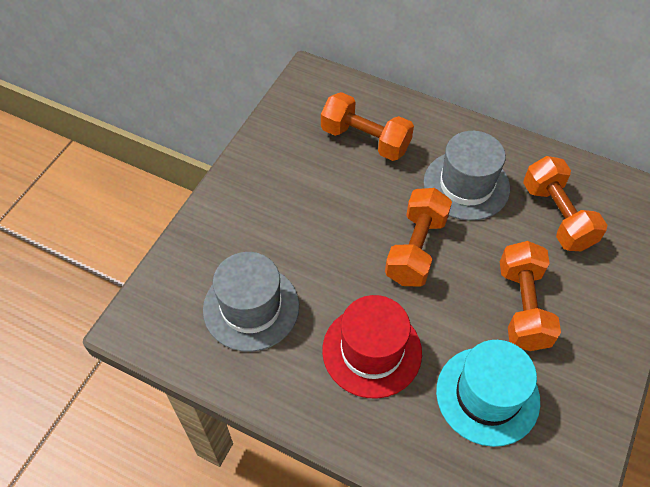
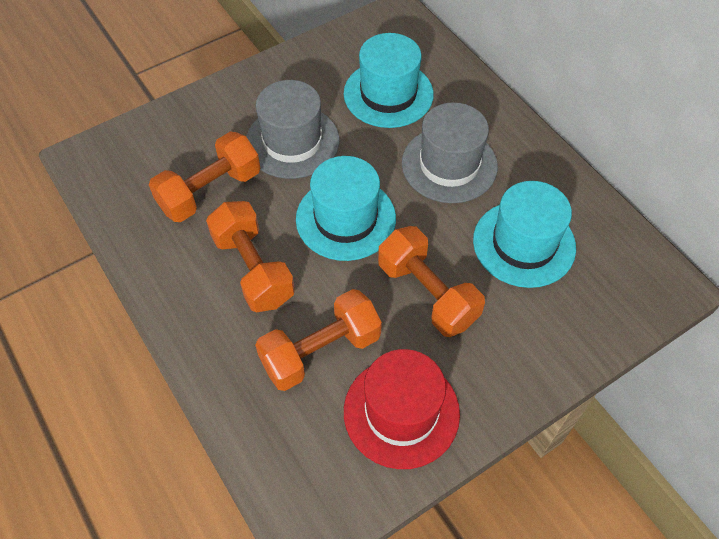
turquoise hat: 1 -> 3

